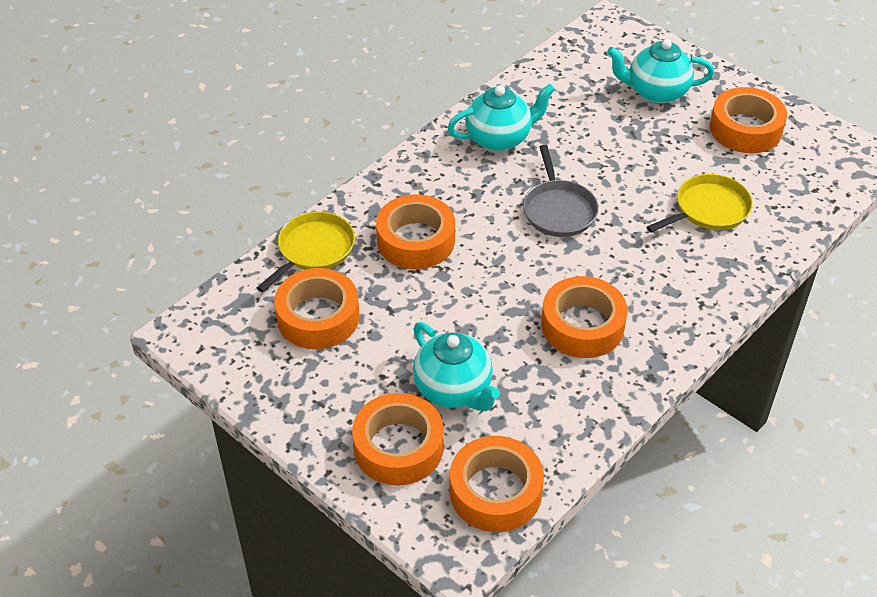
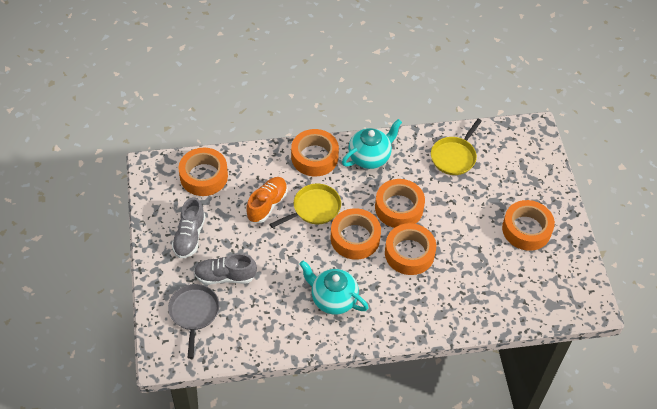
grey shoe: 0 -> 2
orange shoe: 0 -> 1
turquoise teapot: 3 -> 2

